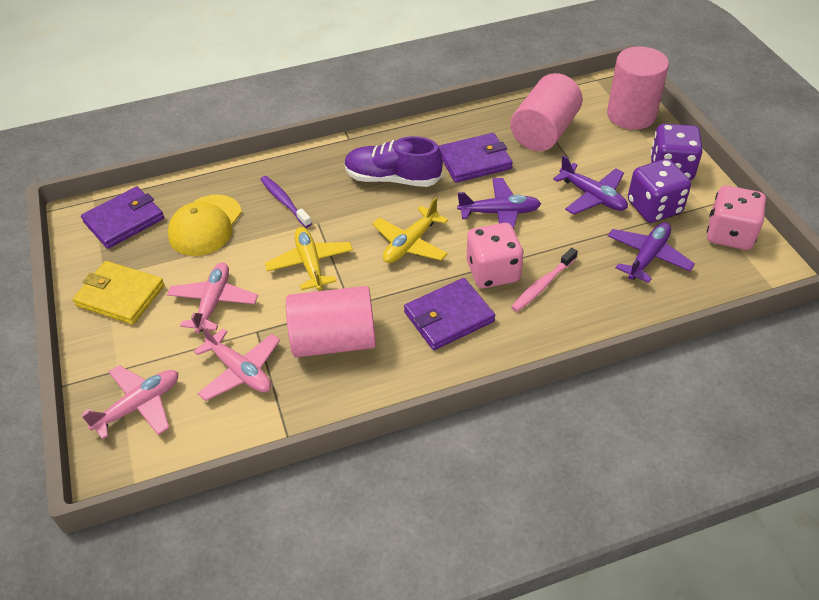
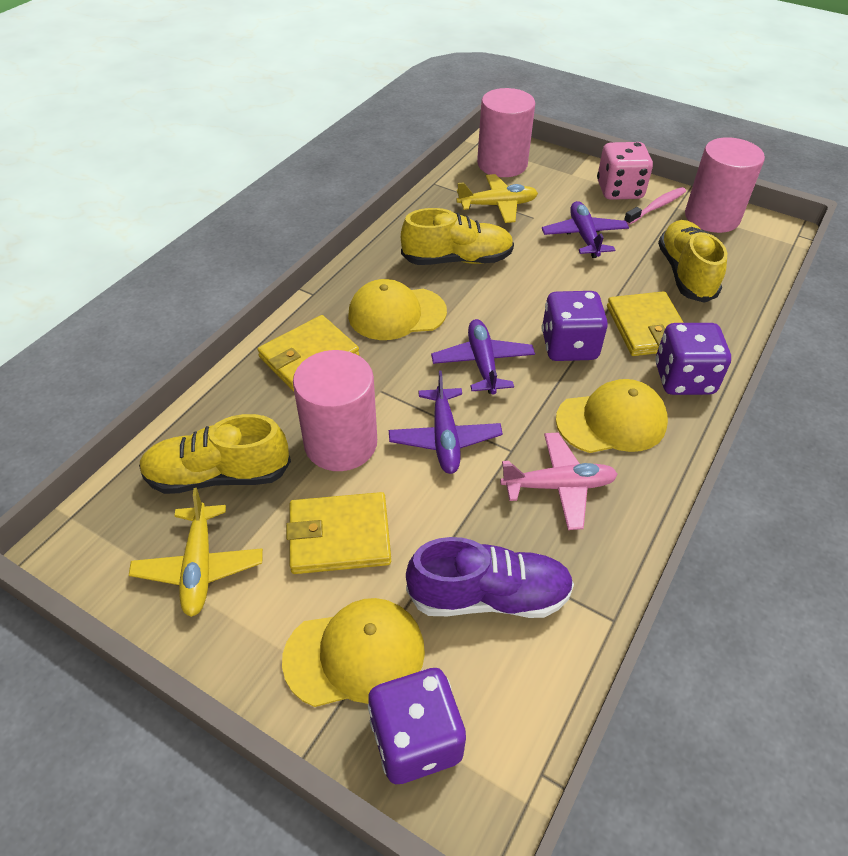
pink dice: 2 -> 1
pink plane: 3 -> 1
purple dice: 2 -> 3
purple toothbrush: 1 -> 0
purple wallet: 3 -> 0
yellow cap: 1 -> 3
yellow shoe: 0 -> 3
yellow wallet: 1 -> 3

